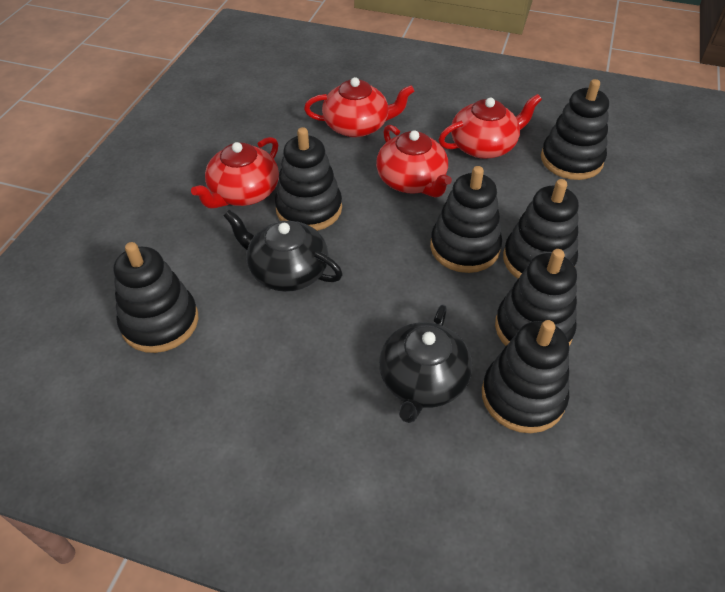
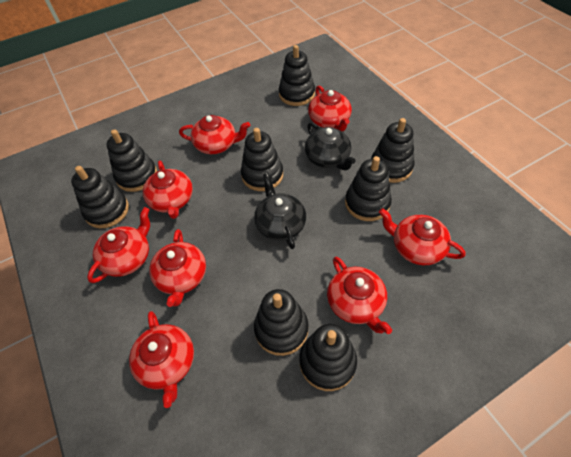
black stacking toy: 7 -> 8
red teapot: 4 -> 8

